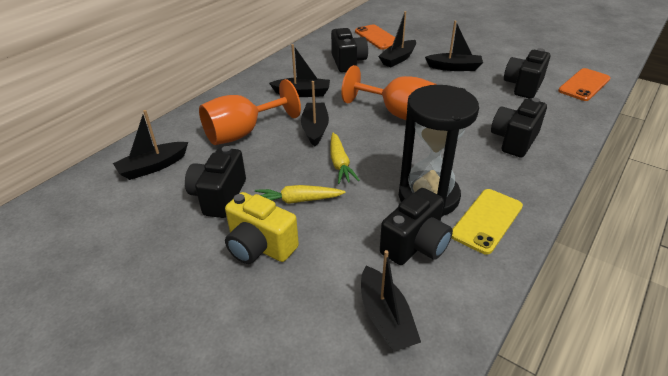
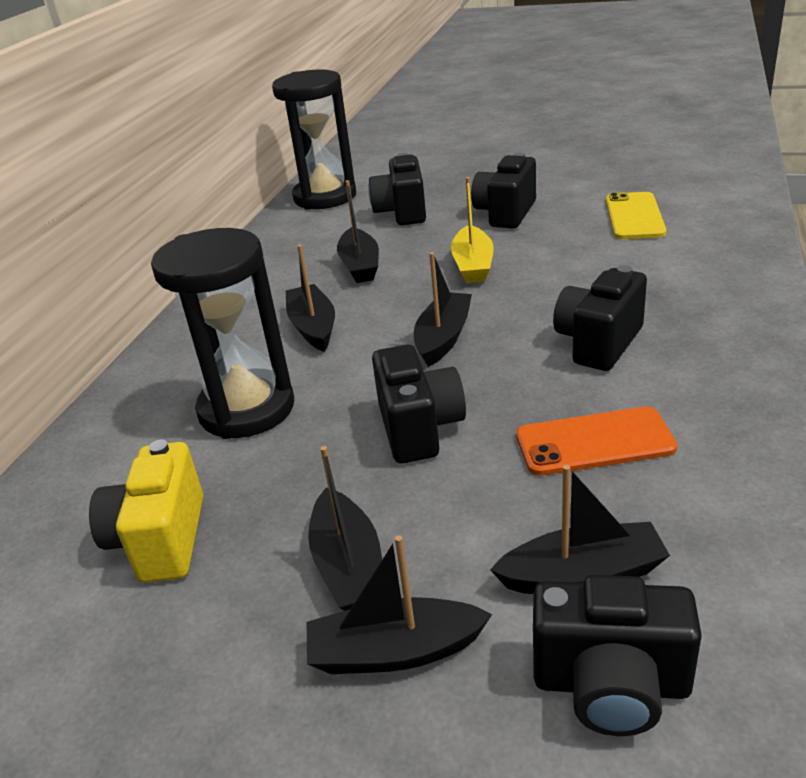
black hourglass: 1 -> 2
orange goblet: 2 -> 0
orange phone: 2 -> 1
yellow boat: 0 -> 1
yellow carrot: 2 -> 0

